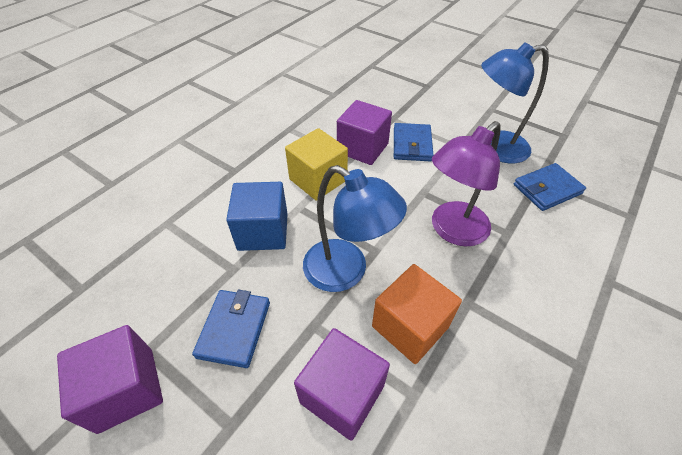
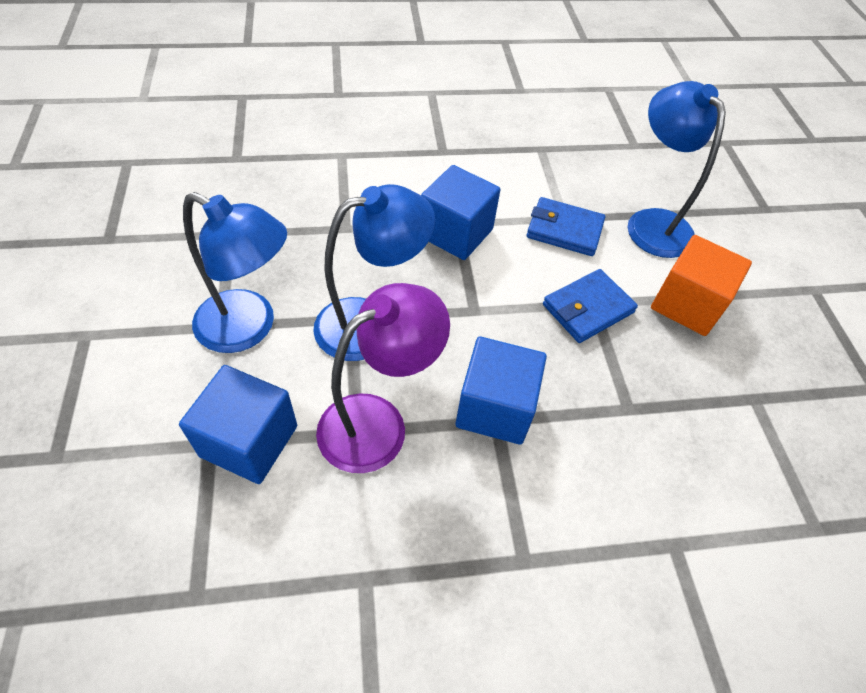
blue cube: 1 -> 3
blue lamp: 2 -> 3
blue wallet: 3 -> 2
purple cube: 3 -> 0
yellow cube: 1 -> 0

